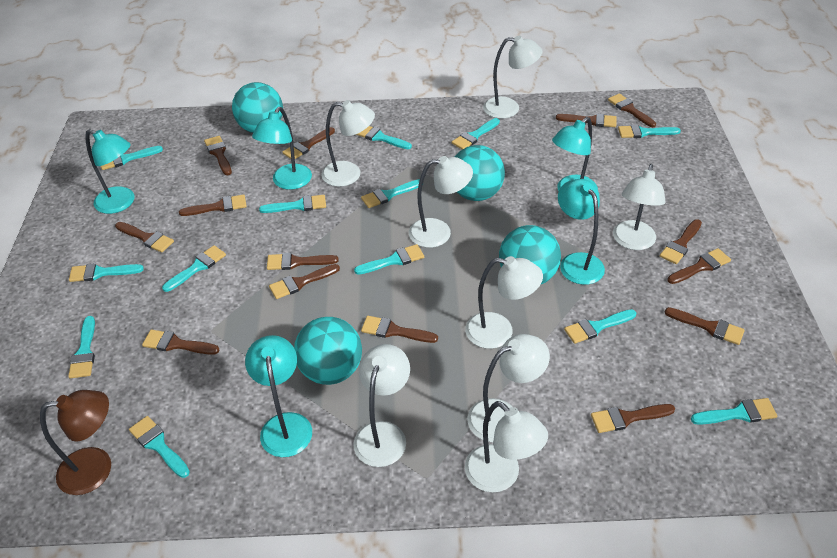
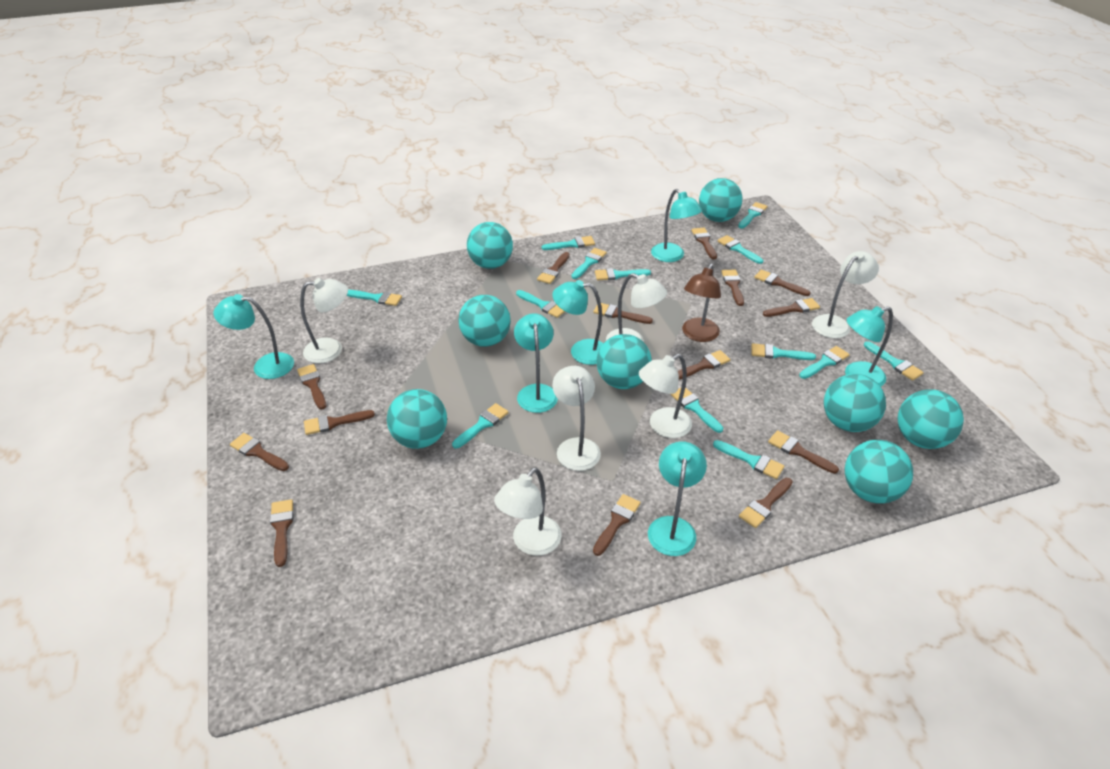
turquoise ball: 4 -> 8
turquoise lamp: 5 -> 6
white lamp: 8 -> 6

